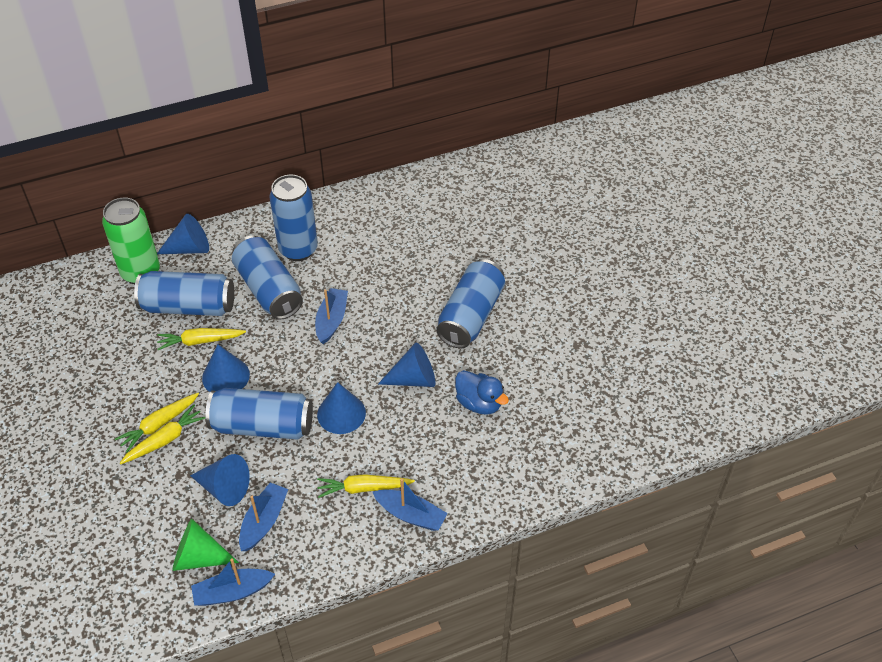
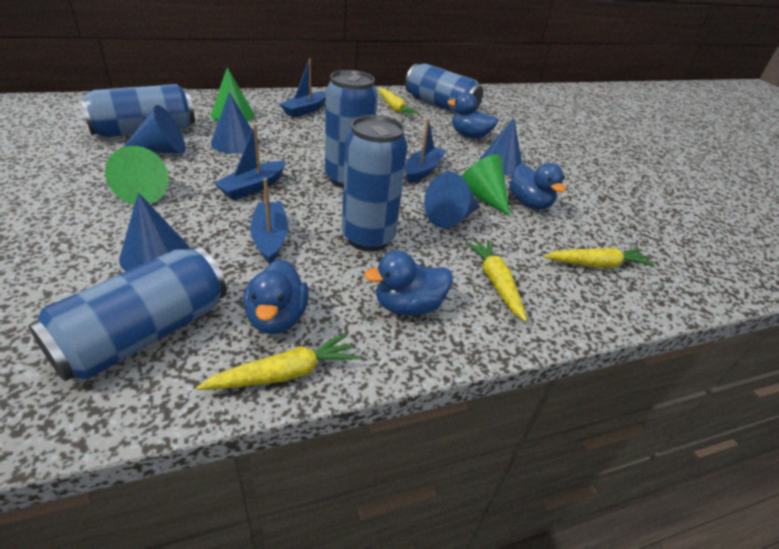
blue duck: 1 -> 4
green can: 1 -> 0
green cone: 1 -> 3

